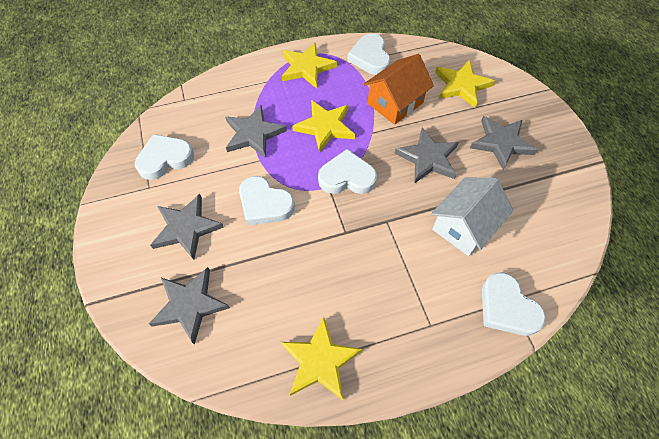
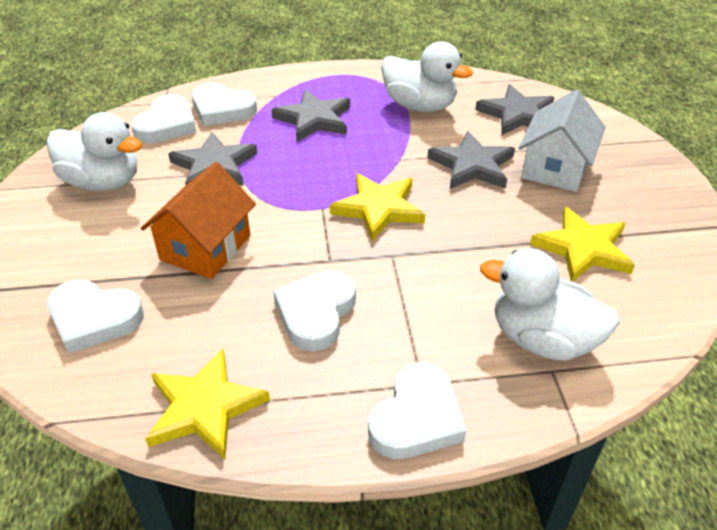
grey star: 5 -> 4
white duck: 0 -> 3
yellow star: 4 -> 3

